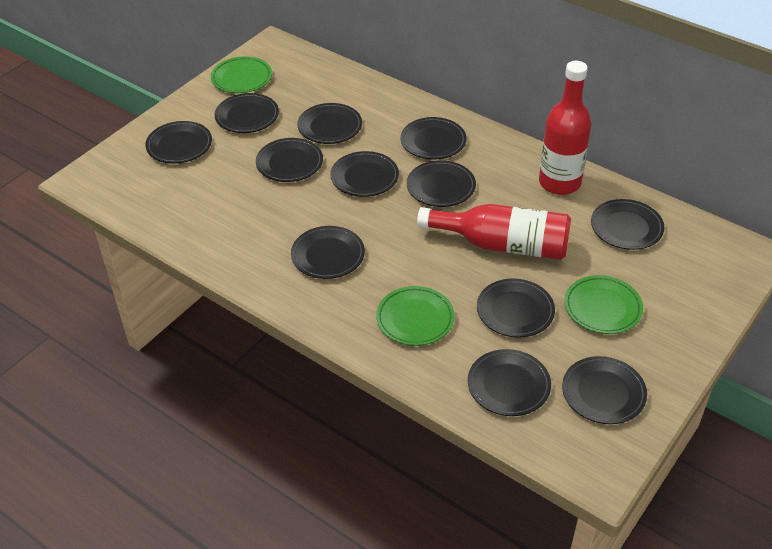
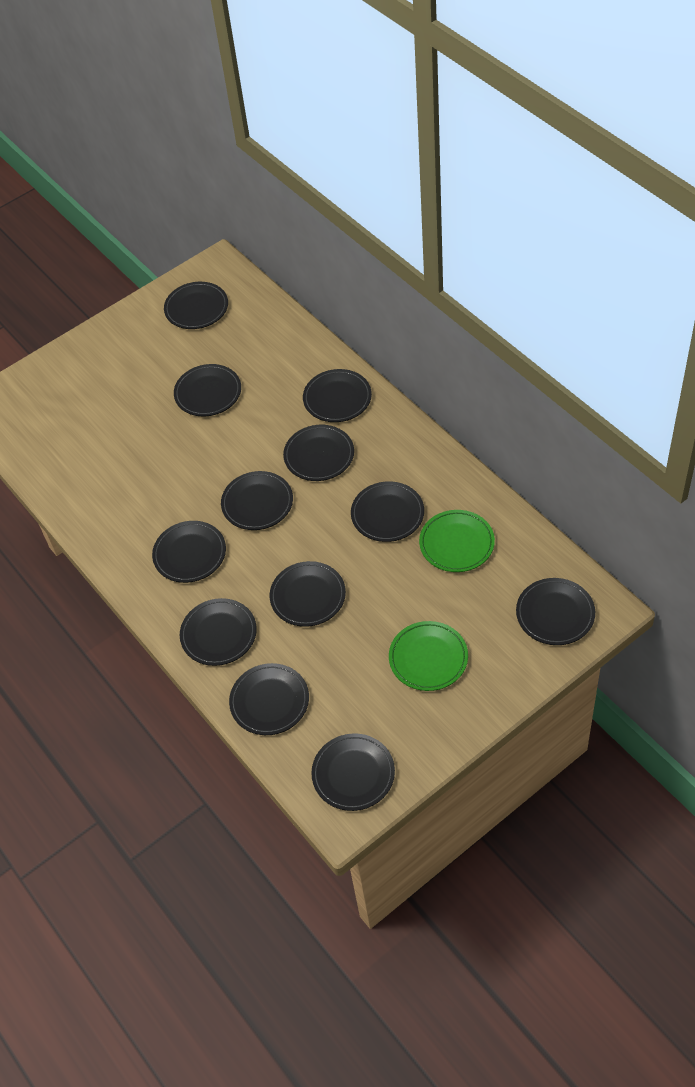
green plate: 3 -> 2
red bottle: 2 -> 0

